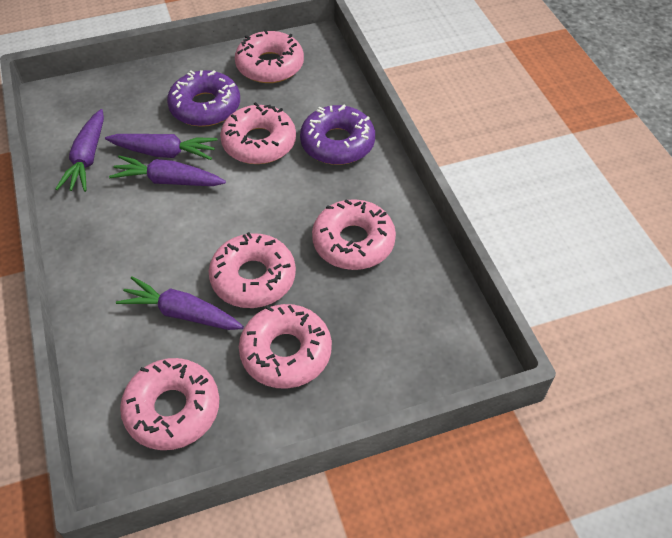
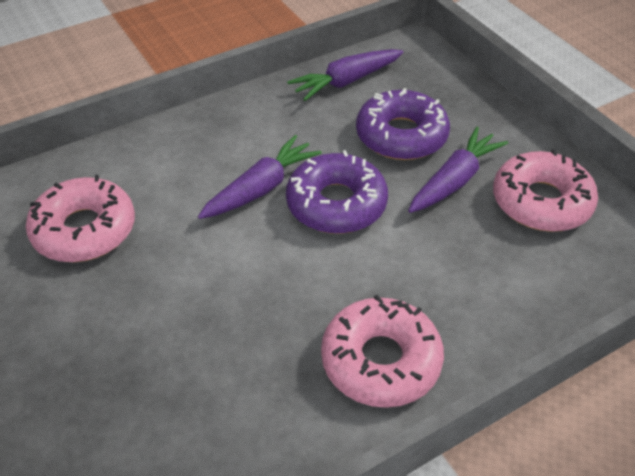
pink donut: 6 -> 3
purple carrot: 4 -> 3

